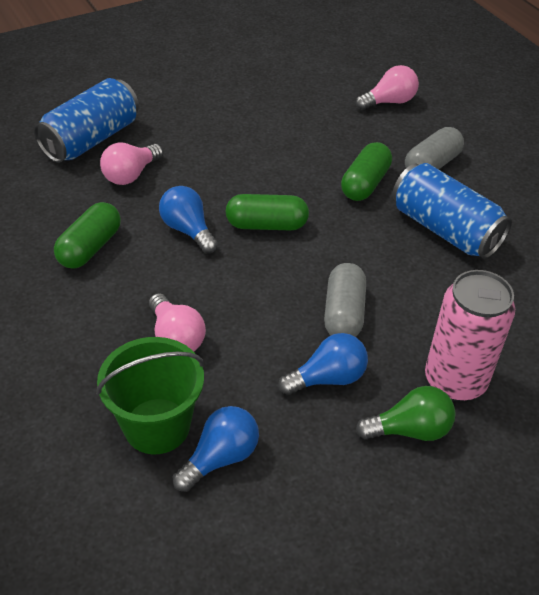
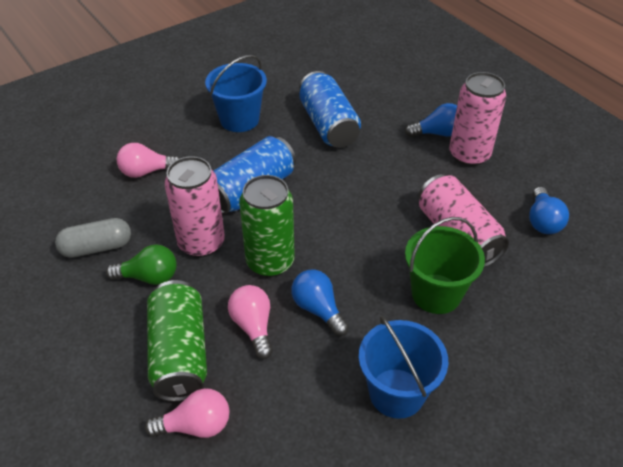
blue bucket: 0 -> 2
green can: 0 -> 2
green capsule: 3 -> 0
grey capsule: 2 -> 1
pink can: 1 -> 3

